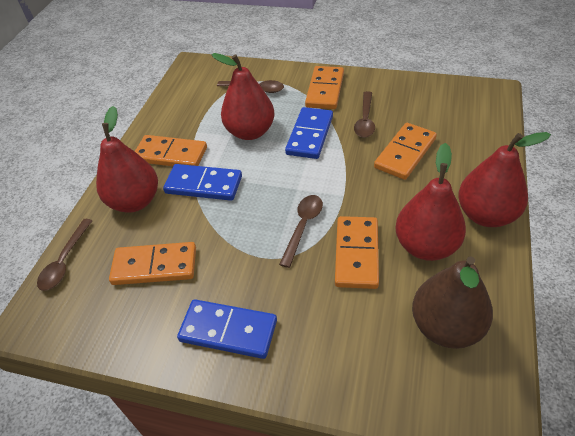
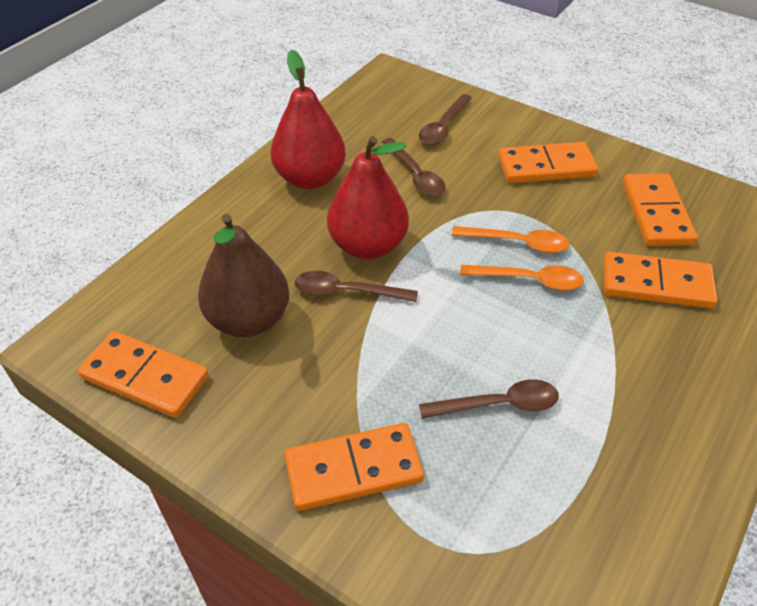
blue domino: 3 -> 0
orange spoon: 0 -> 2
red pear: 4 -> 2

